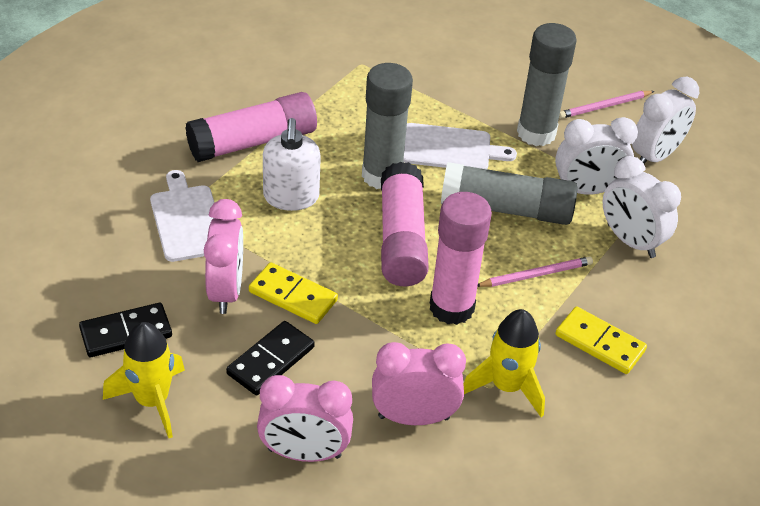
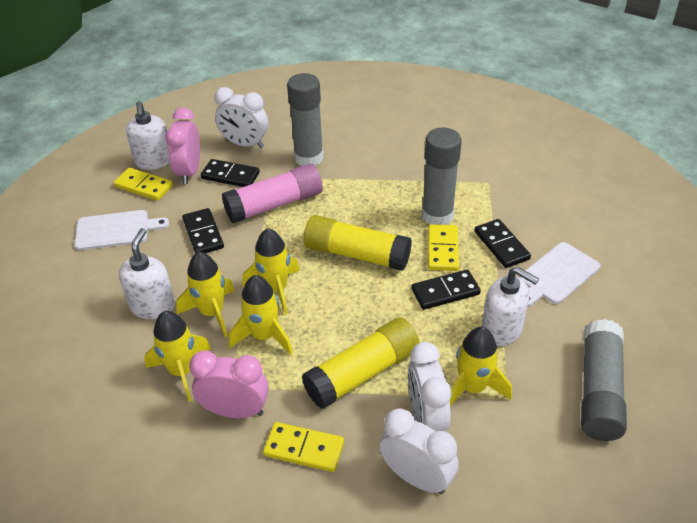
black domino: 2 -> 4
pink clock: 3 -> 2
pink glue stick: 3 -> 1
pink pencil: 2 -> 0
white soap dispenser: 1 -> 3
yellow domino: 2 -> 3
yellow glue stick: 0 -> 2
yellow rocket: 2 -> 5

